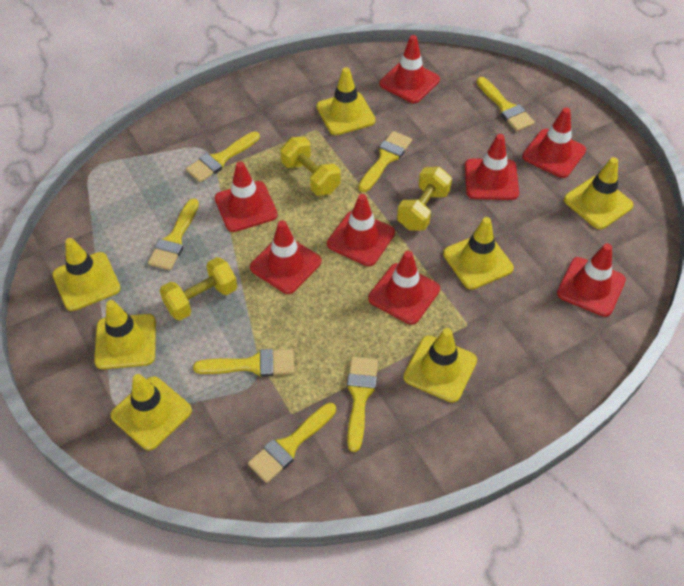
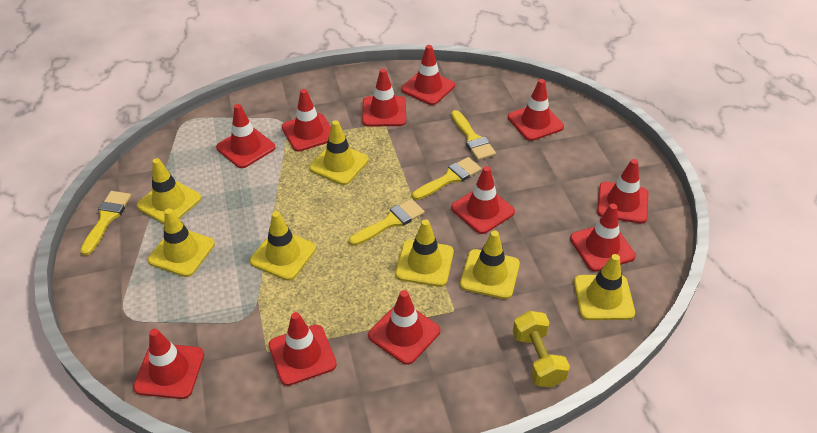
red traffic cone: 8 -> 11
yellow brush: 7 -> 4
yellow dumbbell: 3 -> 1

